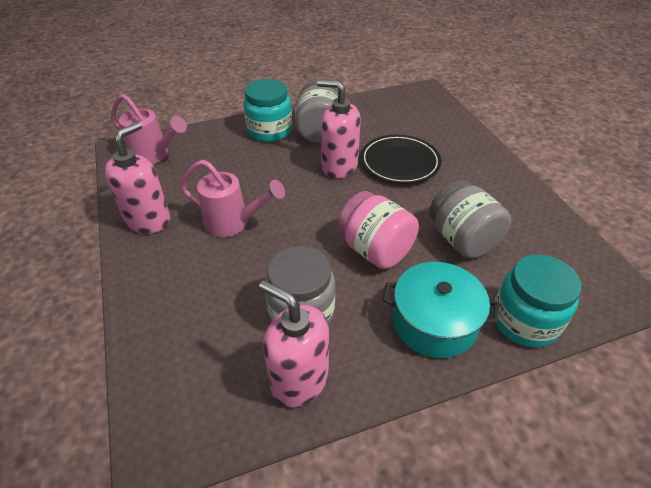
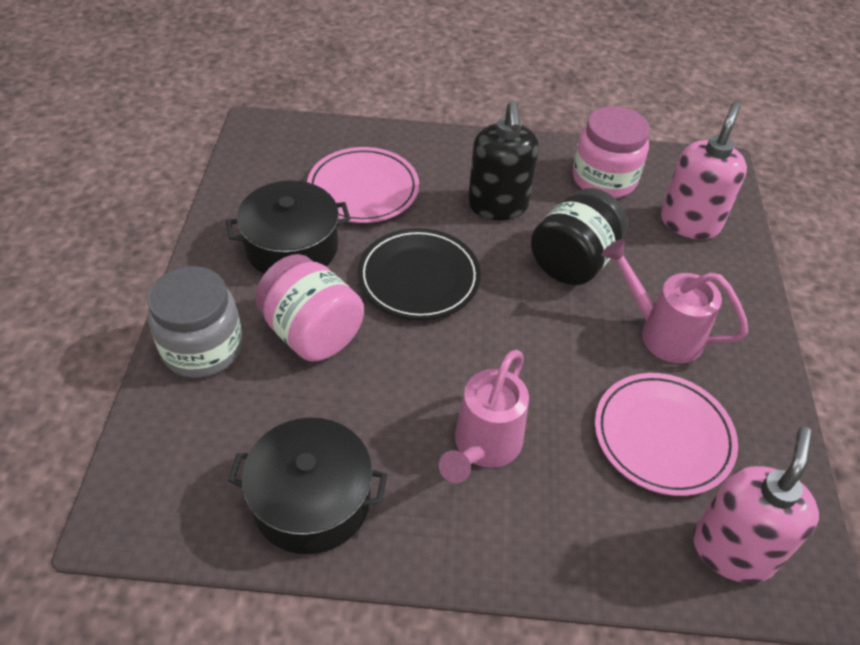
black jar: 0 -> 1
black pot: 0 -> 2
black soap dispenser: 0 -> 1
grey jar: 3 -> 1
pink jar: 1 -> 2
pink plate: 0 -> 2
pink soap dispenser: 3 -> 2
turquoise jar: 2 -> 0
turquoise pot: 1 -> 0

